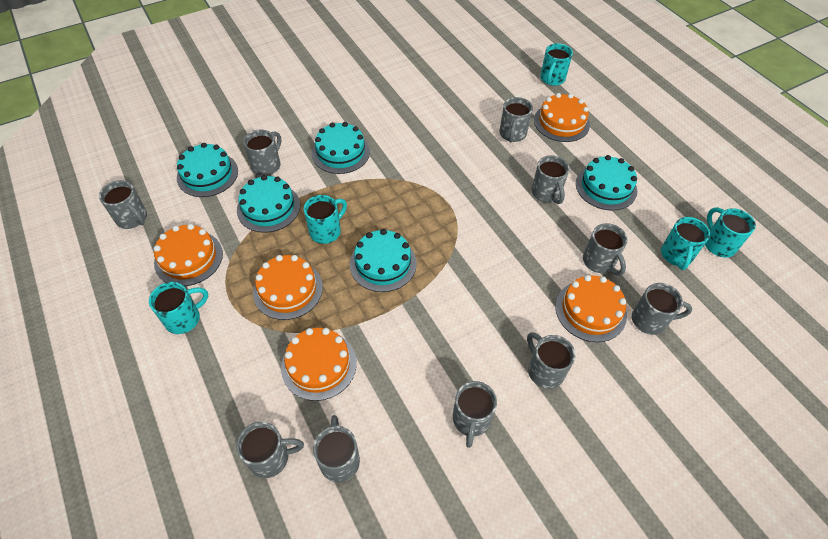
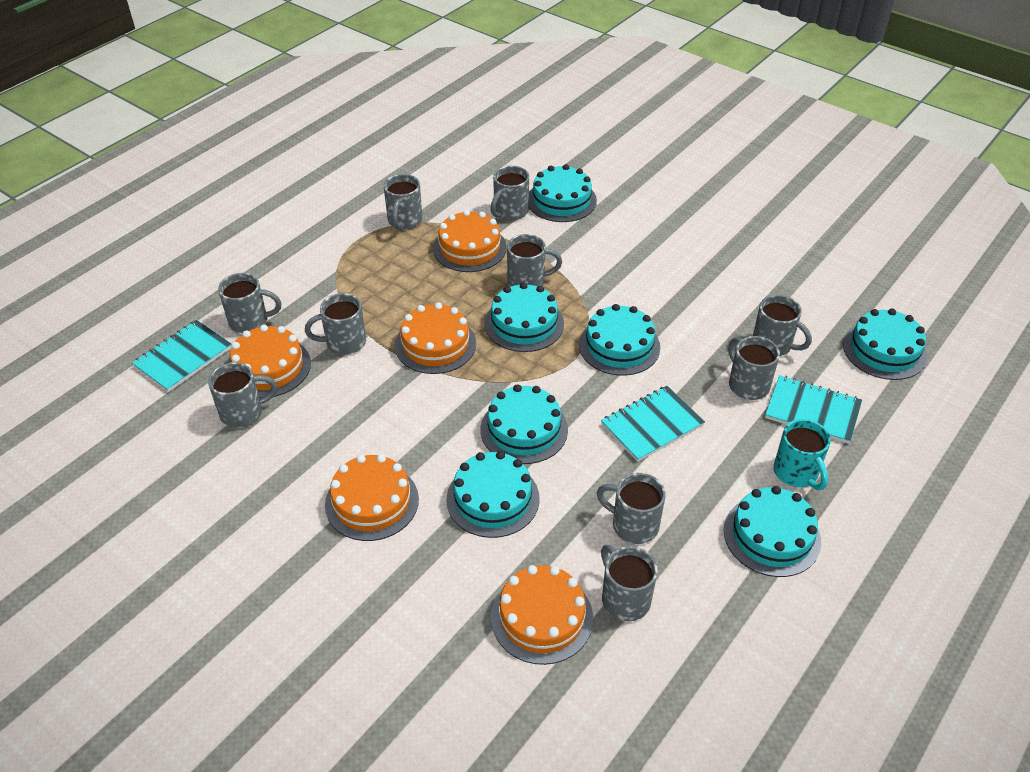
turquoise cake: 5 -> 7
turquoise mug: 5 -> 1
turquoise notebook: 0 -> 3

